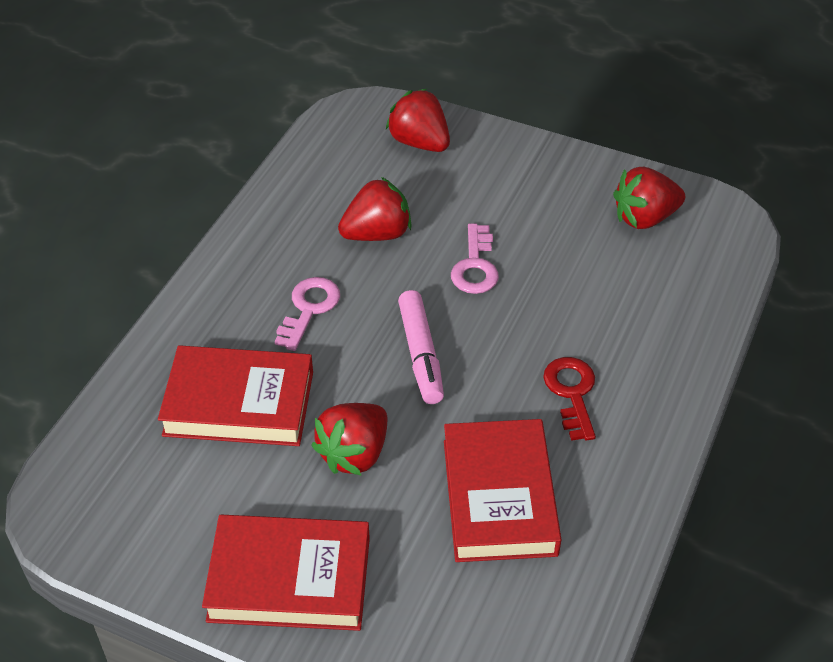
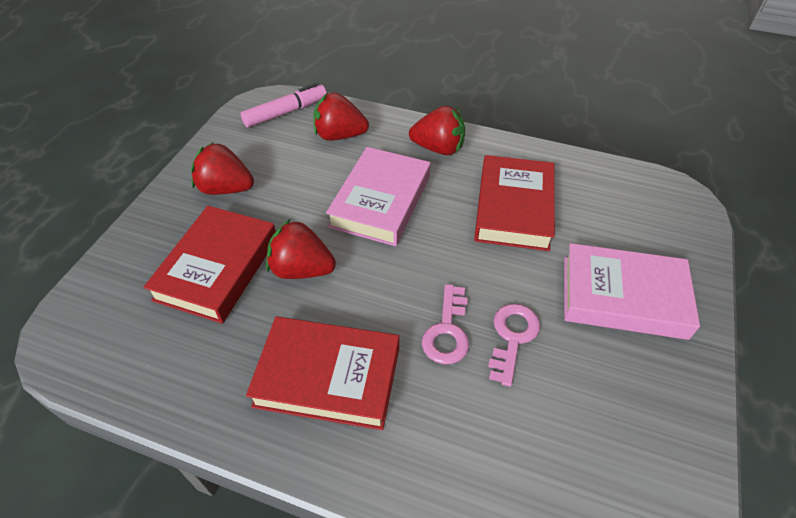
pink book: 0 -> 2
red key: 1 -> 0

